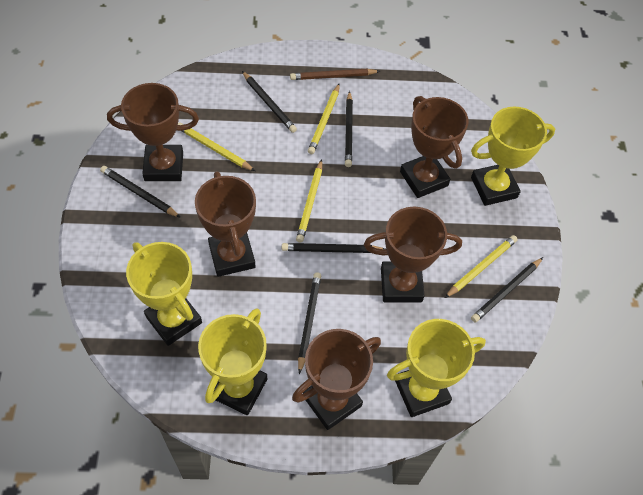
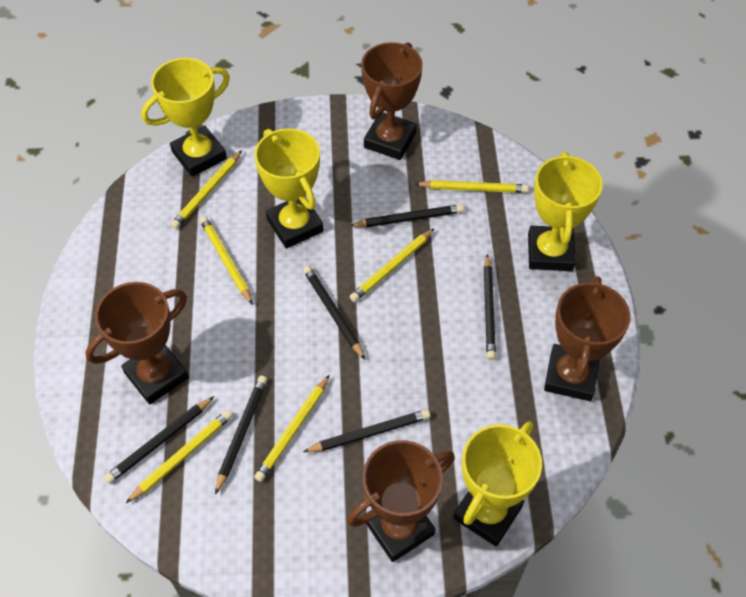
brown pencil: 1 -> 0
brown trophy: 5 -> 4
yellow pencil: 4 -> 6

